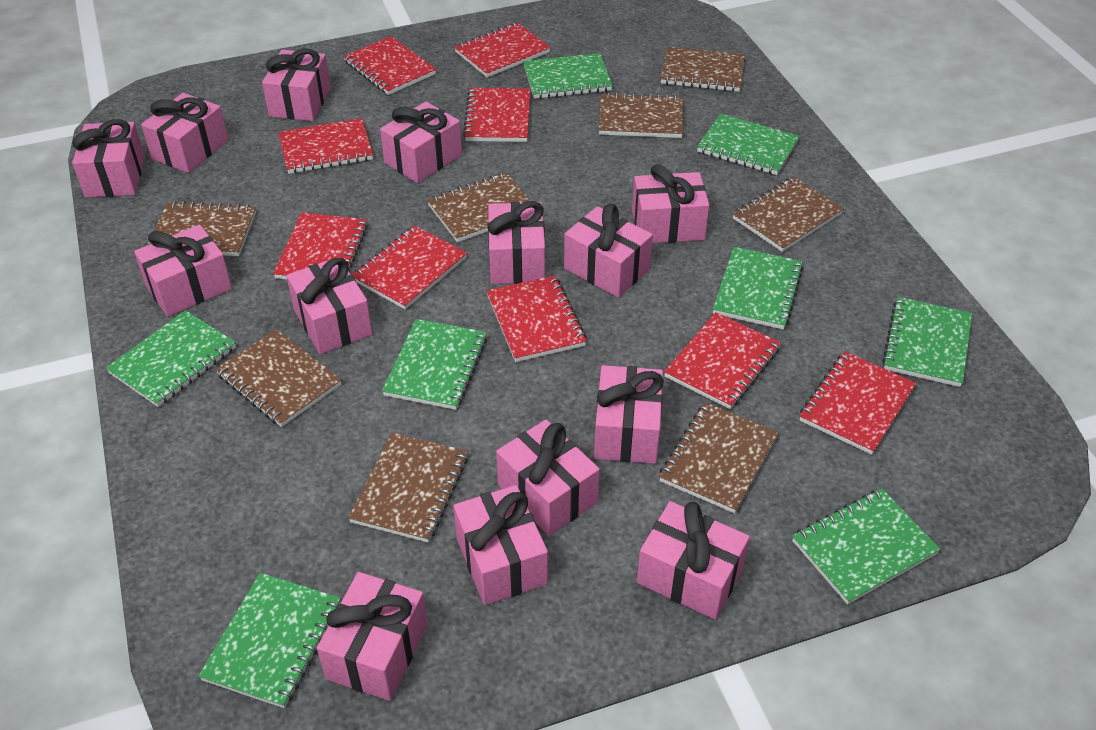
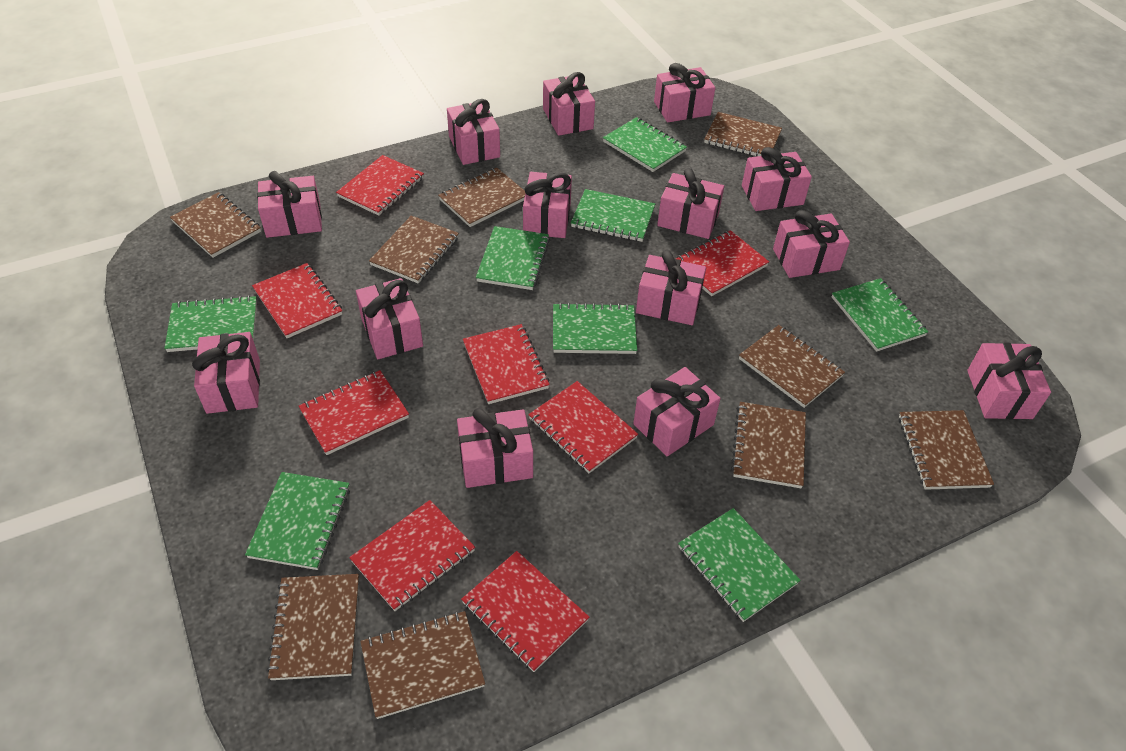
brown notebook: 8 -> 9
red notebook: 9 -> 8

